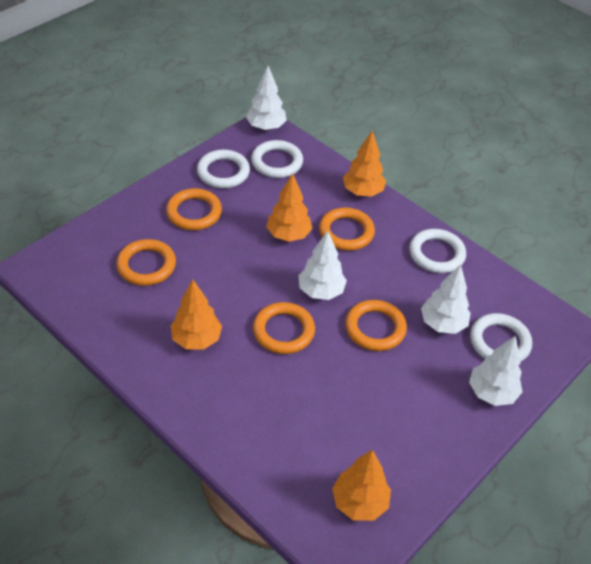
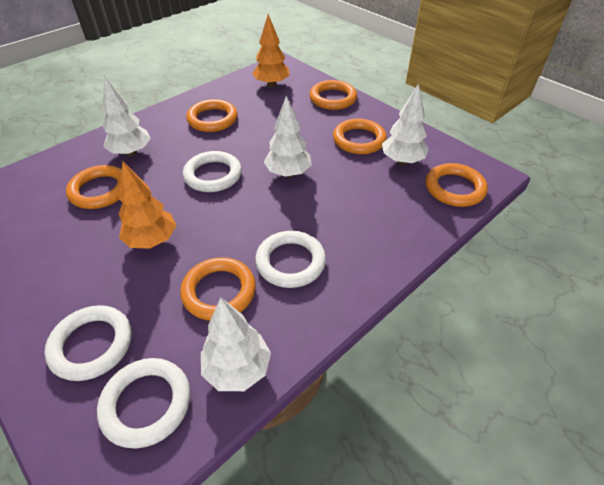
orange ring: 5 -> 6
orange tree: 4 -> 2

